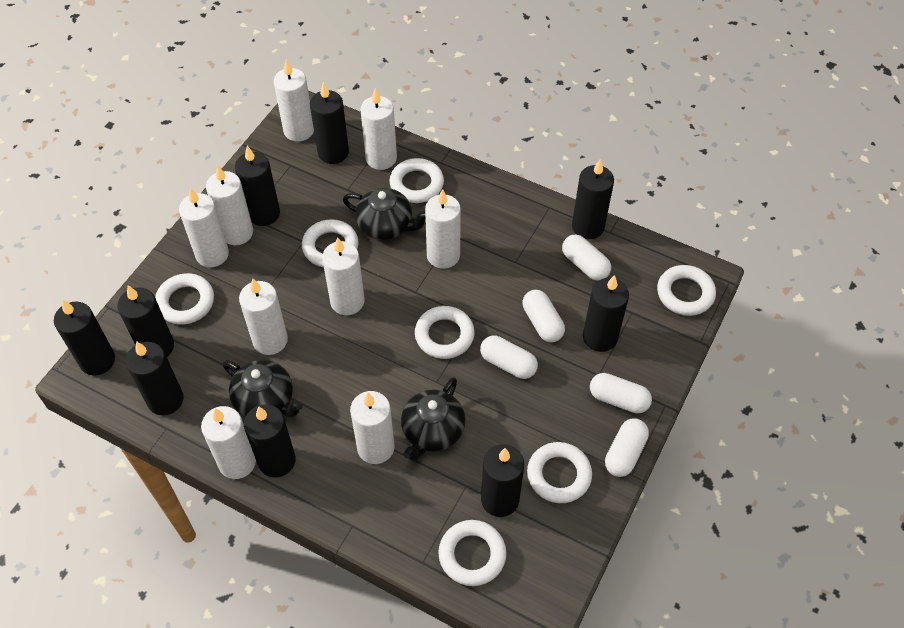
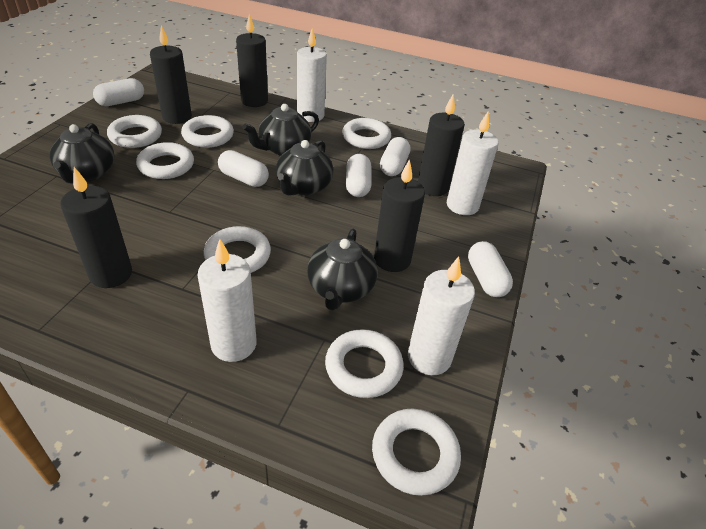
black candle: 9 -> 5
black teapot: 3 -> 4
white candle: 9 -> 4

